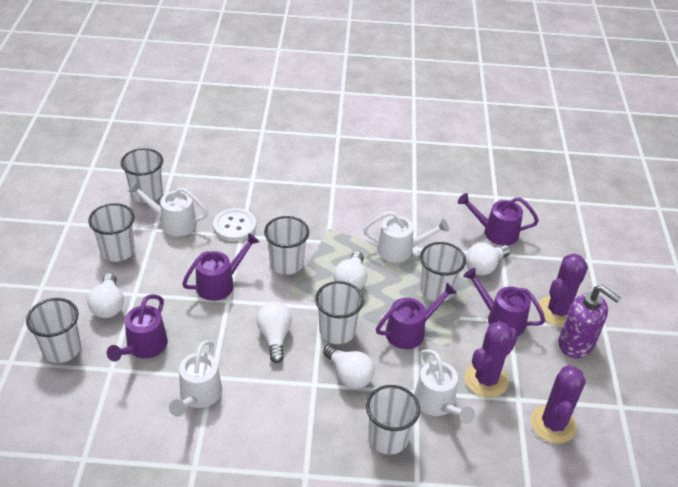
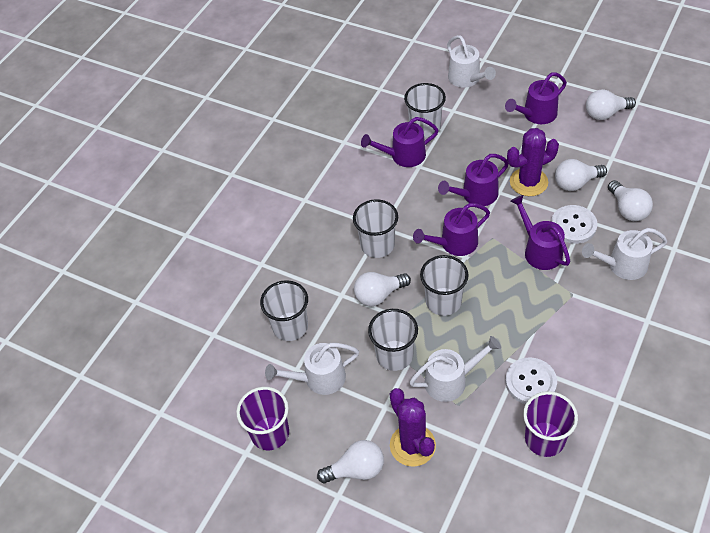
purple cactus: 3 -> 2
purple cup: 0 -> 2
purple soap dispenser: 1 -> 0
white button: 1 -> 2
white cup: 7 -> 5

